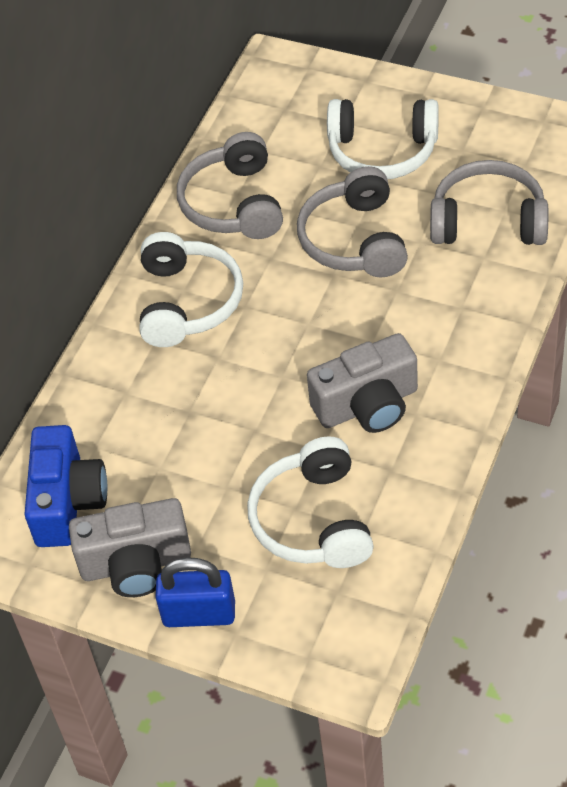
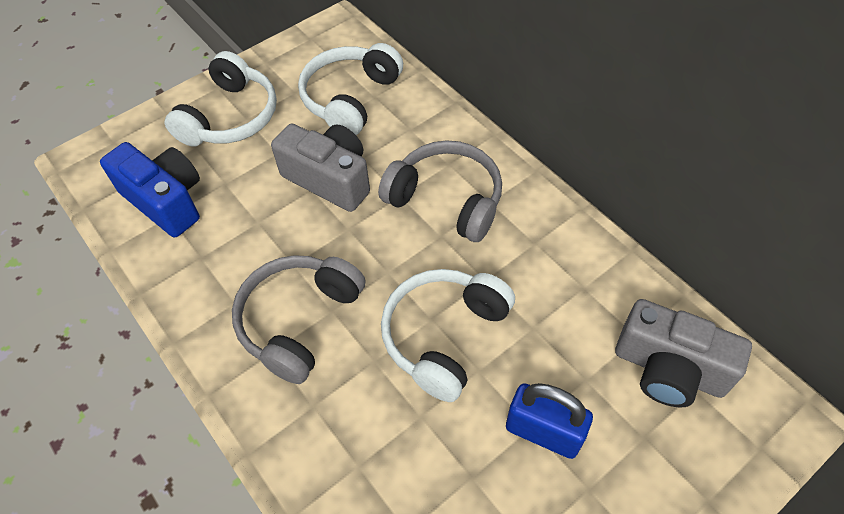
grey headphones: 3 -> 2

